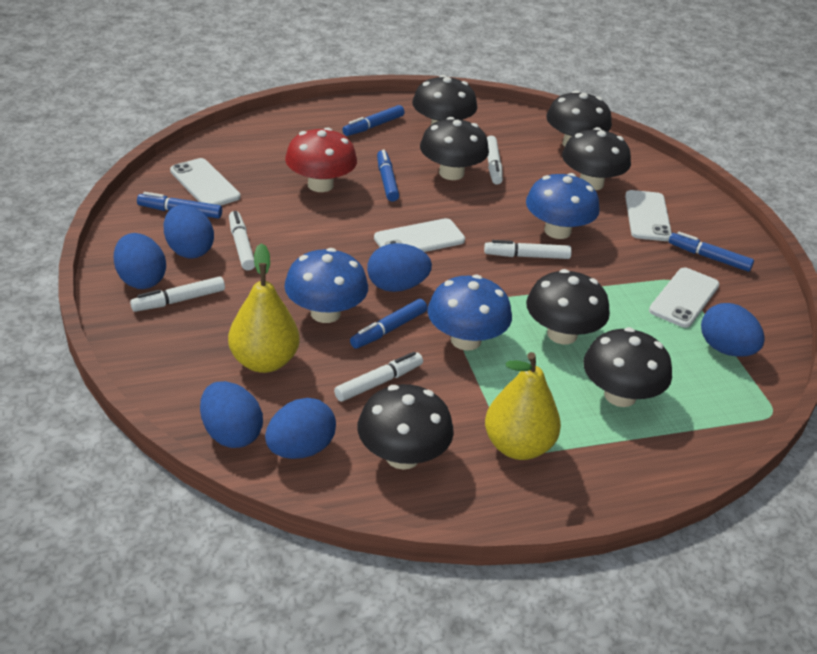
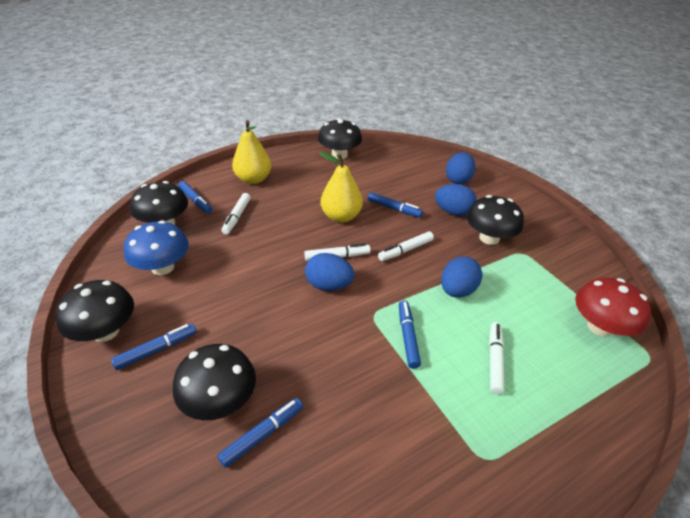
black mushroom: 7 -> 5
blue egg: 6 -> 4
blue mushroom: 3 -> 1
white marker: 5 -> 4
white phone: 4 -> 0

